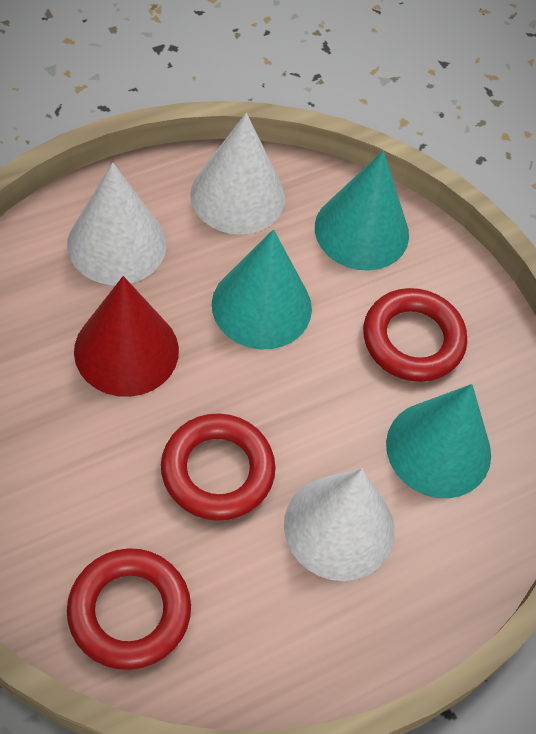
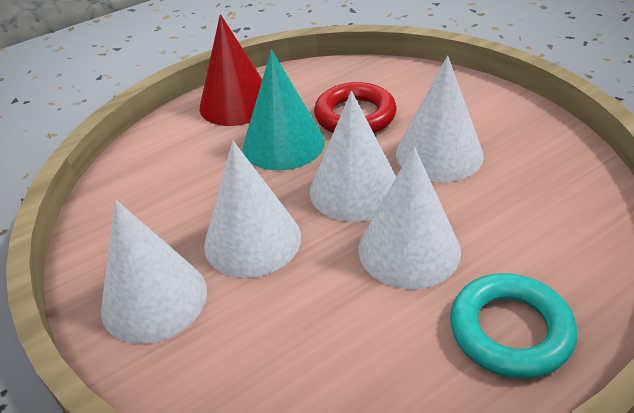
red ring: 3 -> 1
turquoise cone: 3 -> 1
turquoise ring: 0 -> 1
white cone: 3 -> 5

